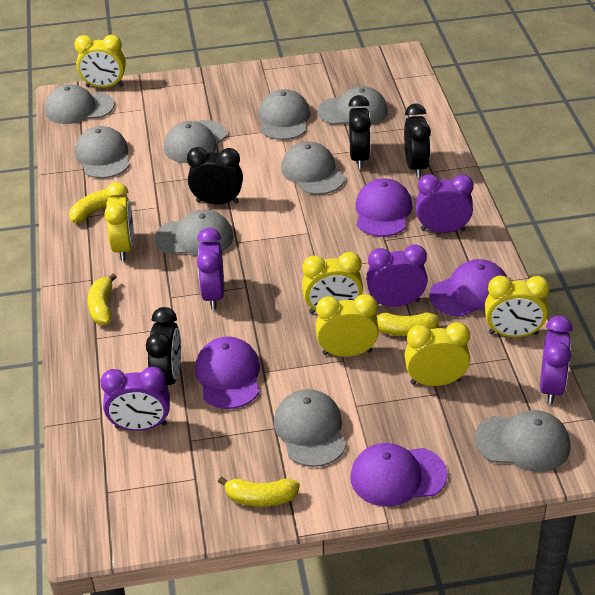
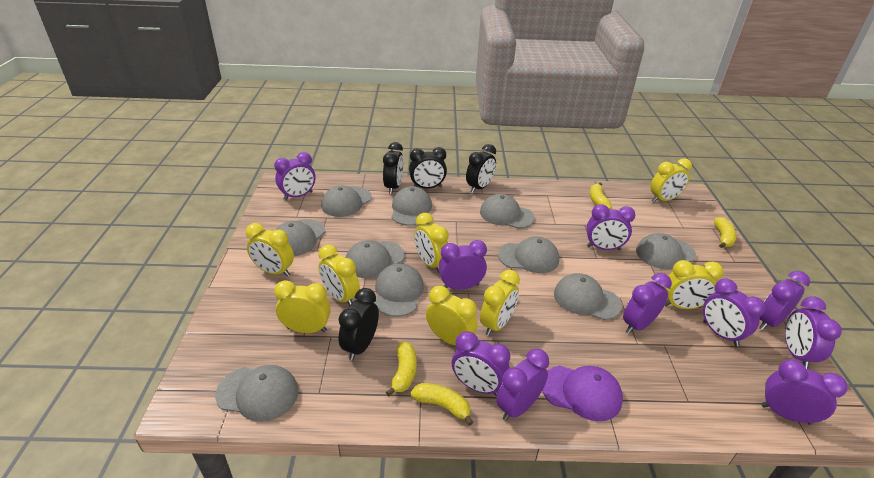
grey cap: 9 -> 10
purple cap: 4 -> 1
purple clock: 5 -> 10
yellow clock: 6 -> 8

